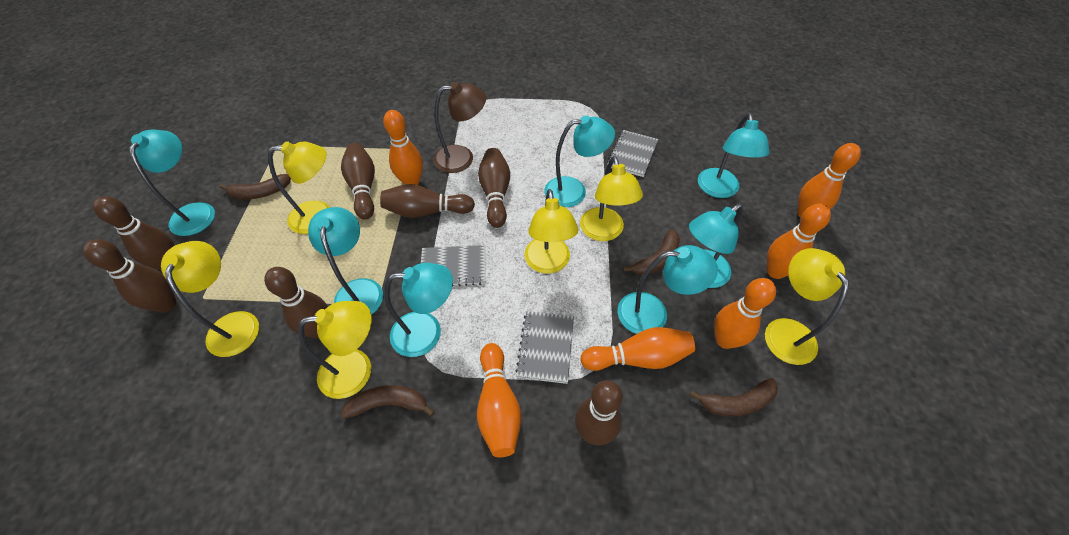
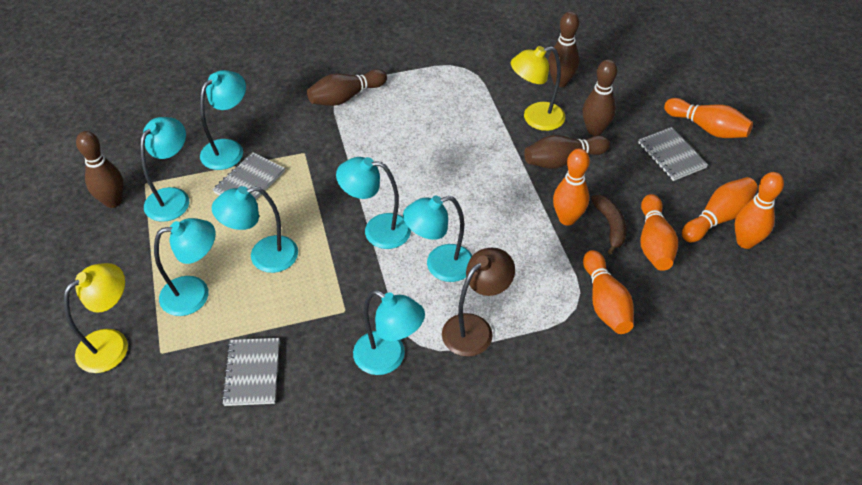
brown banana: 4 -> 1
brown bowling pin: 7 -> 5
yellow lamp: 6 -> 2

